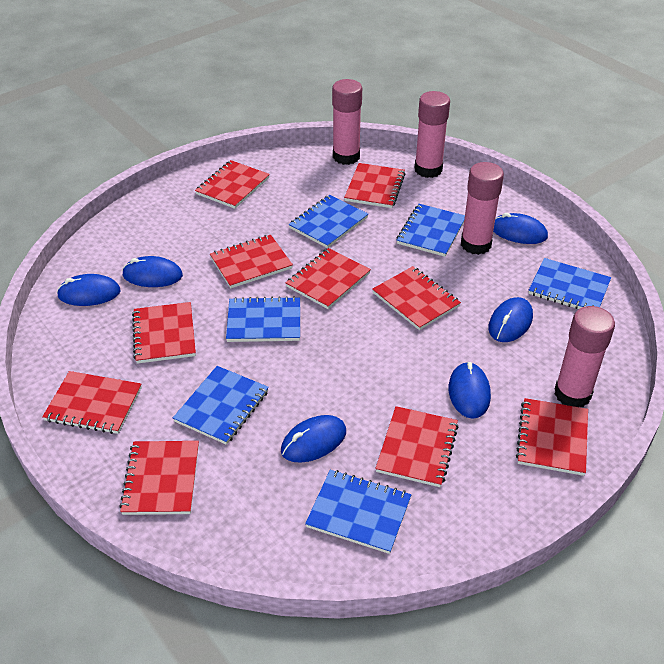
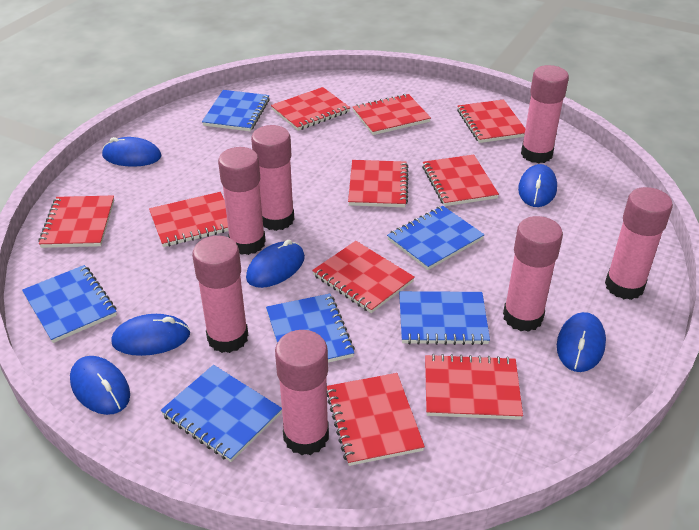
pink glue stick: 4 -> 7

